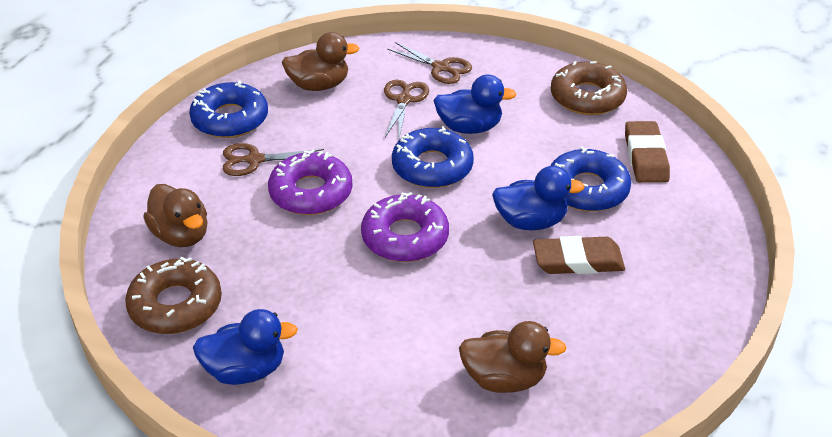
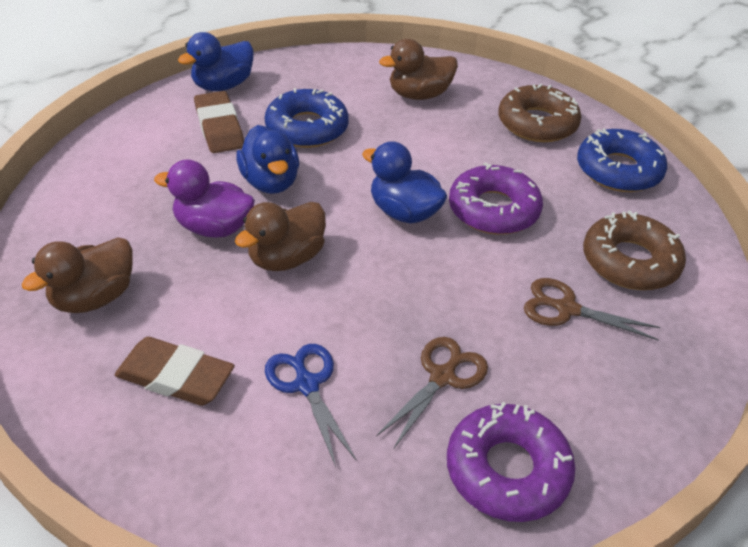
blue donut: 3 -> 2
blue scissors: 0 -> 1
brown scissors: 3 -> 2
purple duck: 0 -> 1

